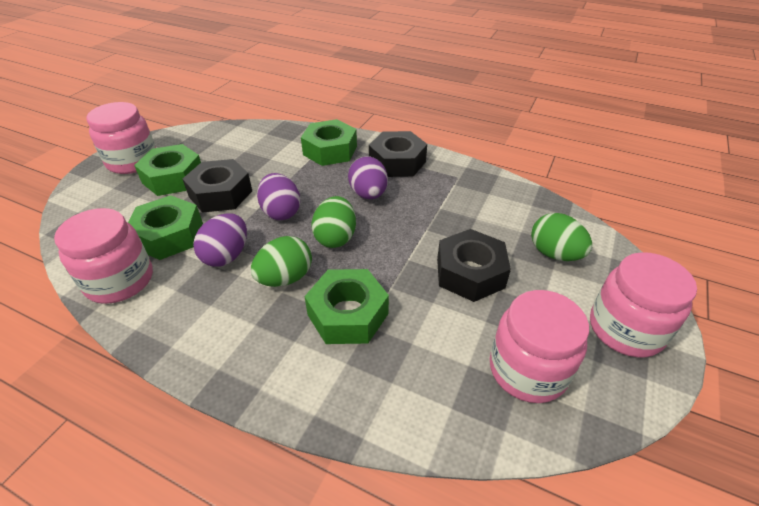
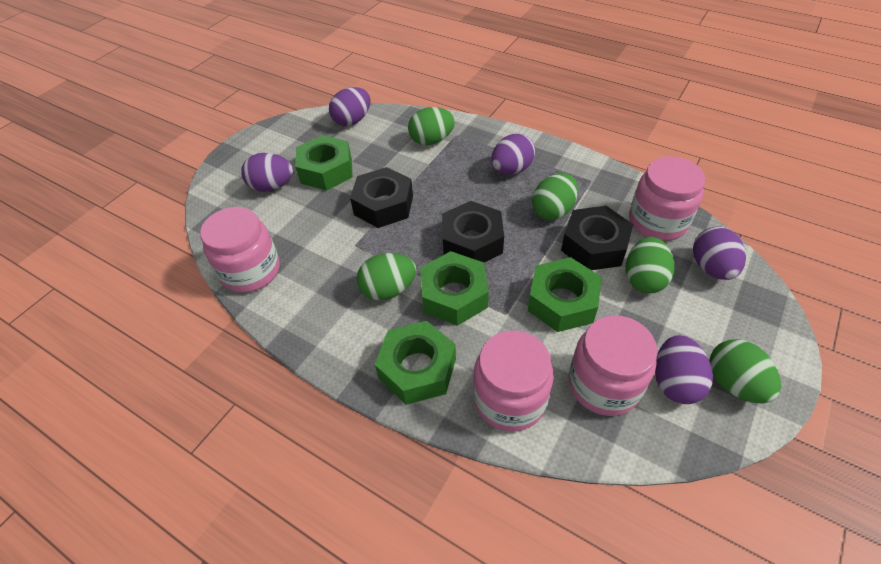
green egg: 3 -> 5
purple egg: 3 -> 5

